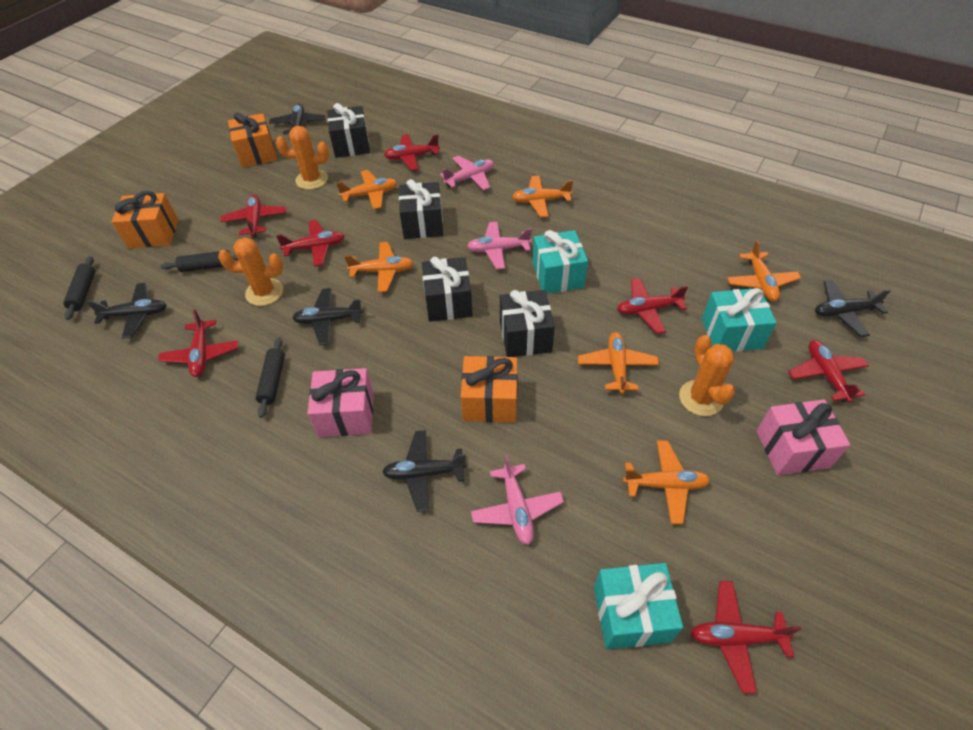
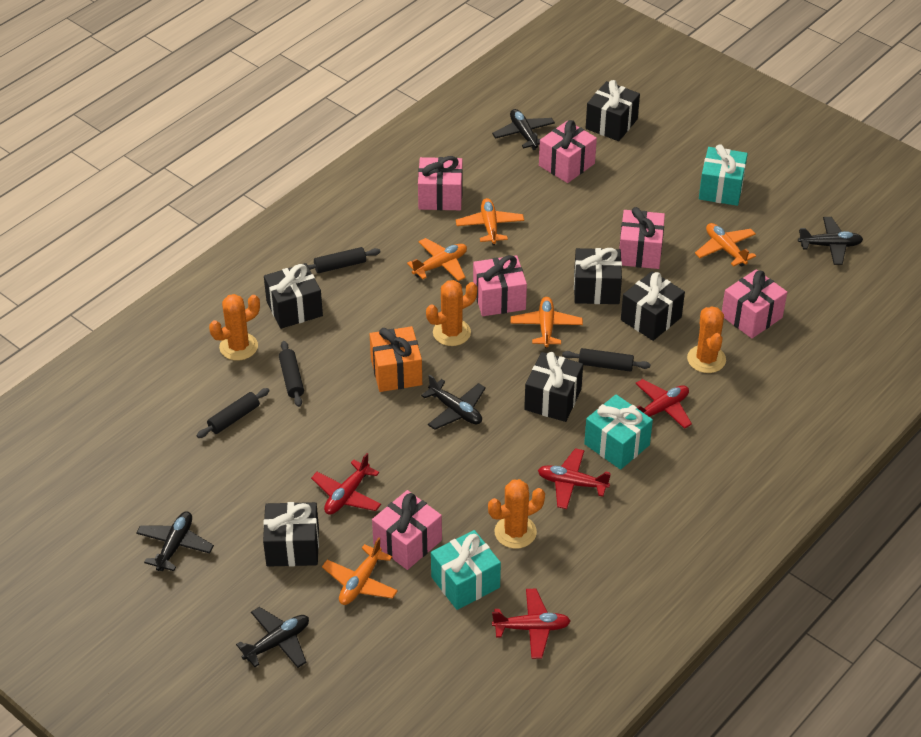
black gift: 4 -> 6
black rolling pin: 3 -> 4
orange cactus: 3 -> 4
orange gift: 3 -> 1
orange plane: 6 -> 5
pink gift: 2 -> 6
pink plane: 3 -> 0
red plane: 7 -> 4

